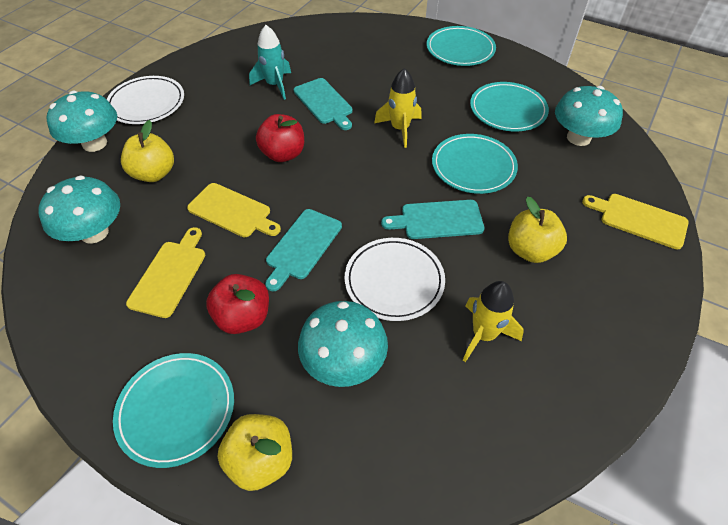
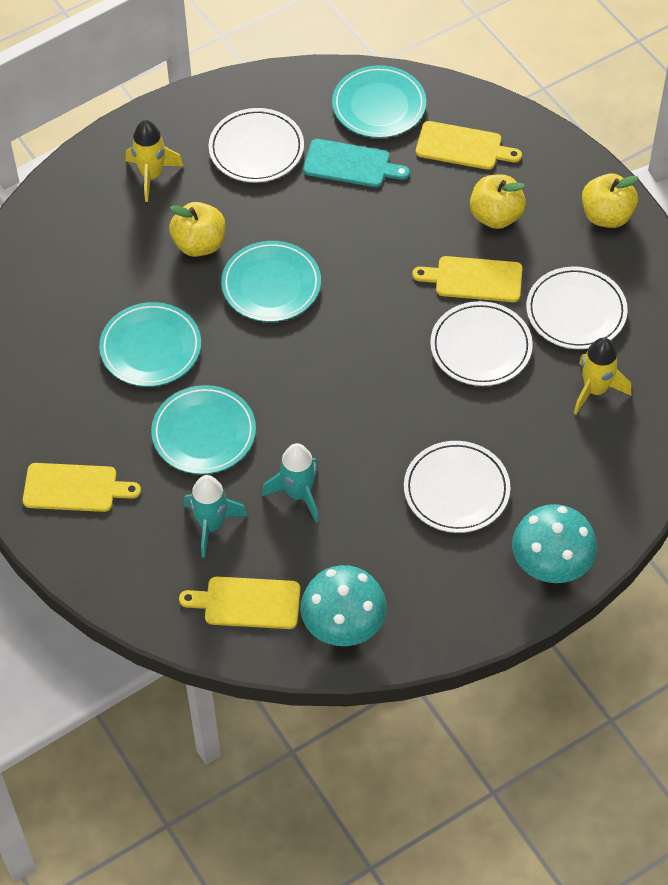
red apple: 2 -> 0
turquoise cutting board: 3 -> 1
turquoise mushroom: 4 -> 2
turquoise rocket: 1 -> 2
white plate: 2 -> 4
yellow cutting board: 3 -> 4

